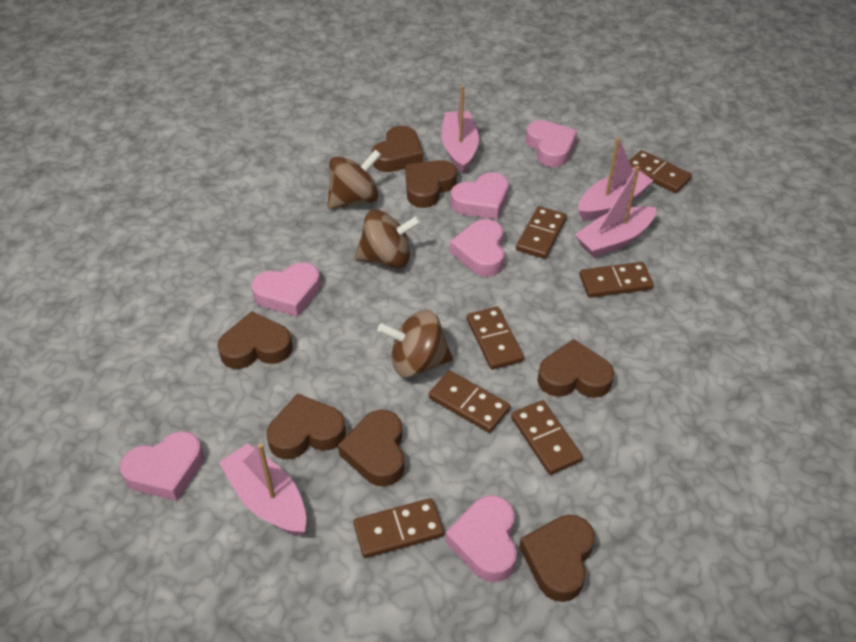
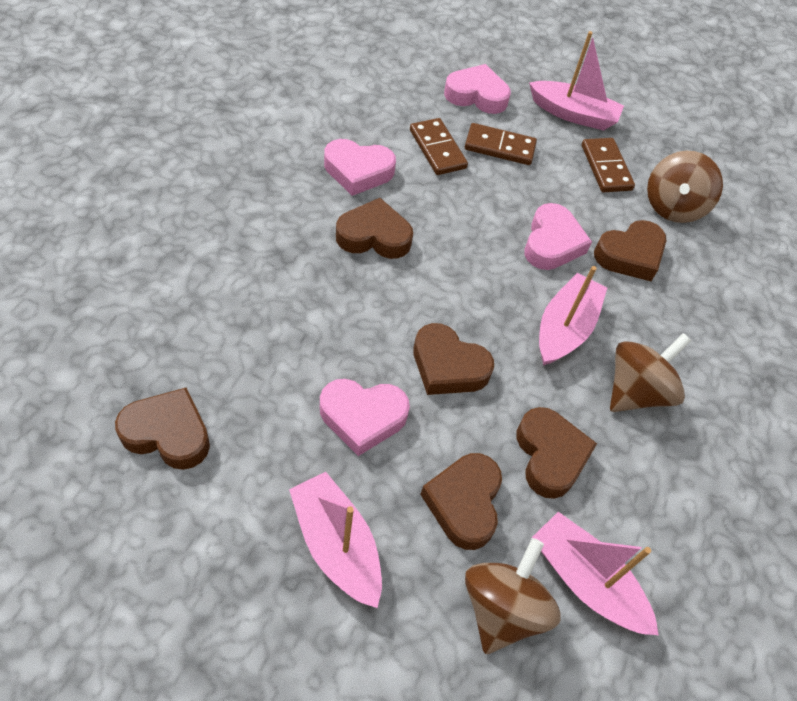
brown domino: 7 -> 3
brown heart: 7 -> 6
pink heart: 6 -> 4

